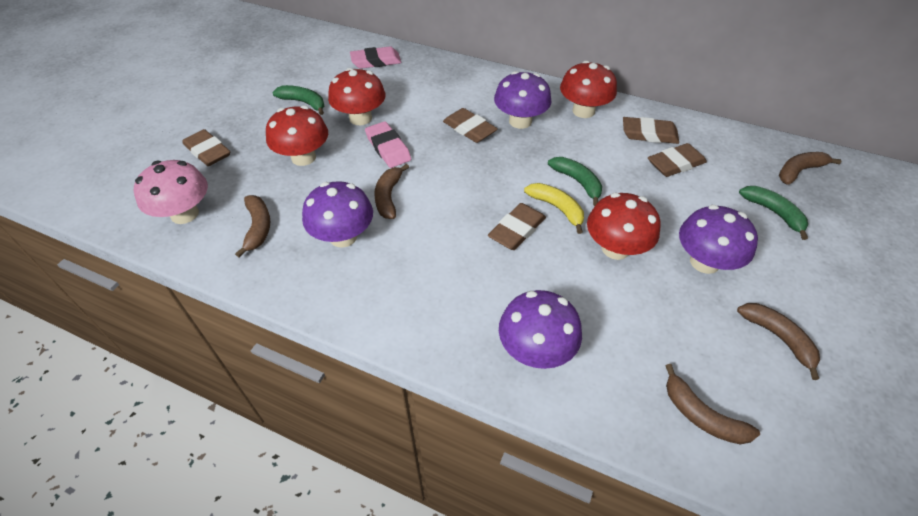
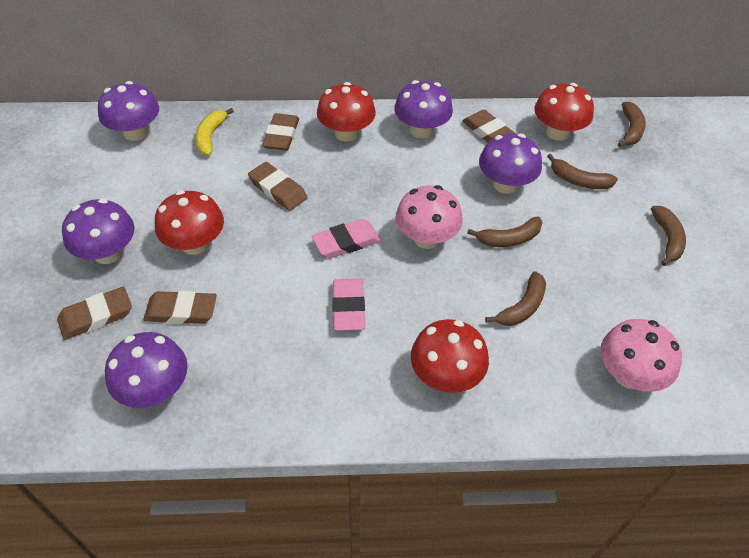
green banana: 3 -> 0
pink mushroom: 1 -> 2
purple mushroom: 4 -> 5

